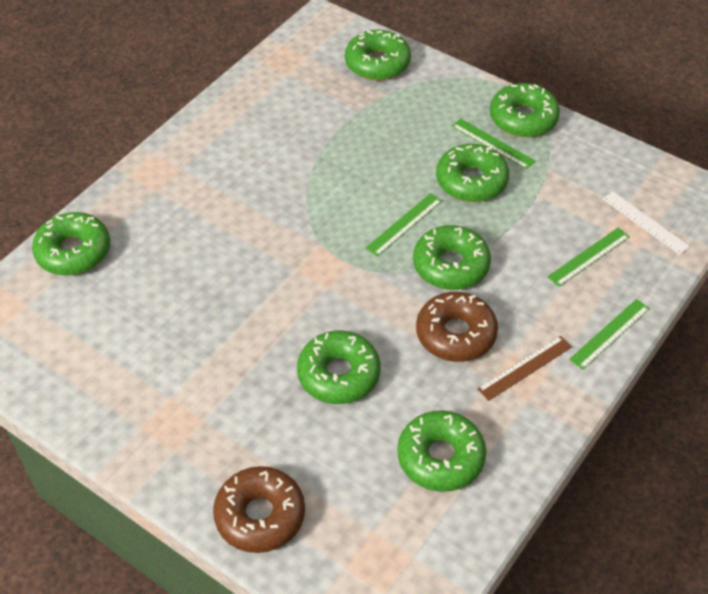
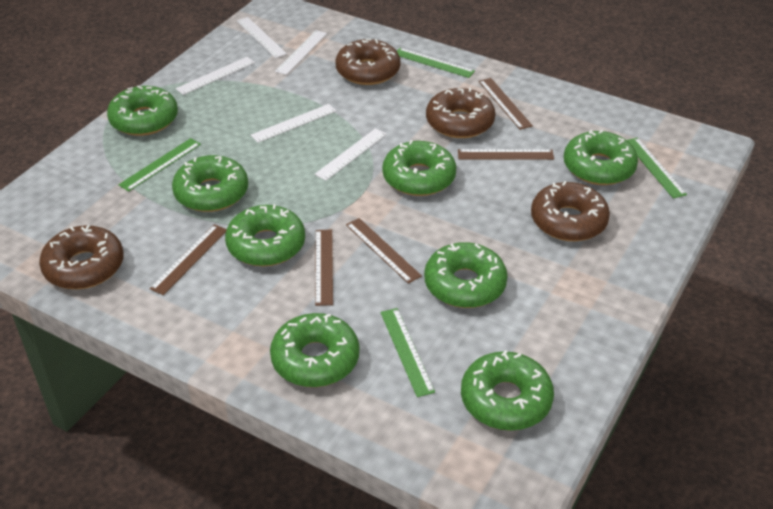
brown donut: 2 -> 4
brown ruler: 1 -> 5
green donut: 7 -> 8
white ruler: 1 -> 5

